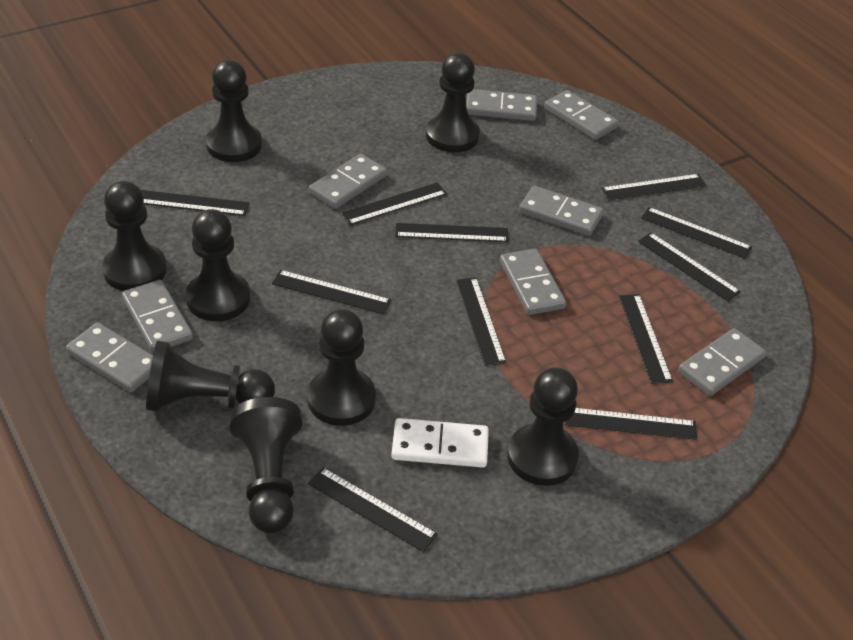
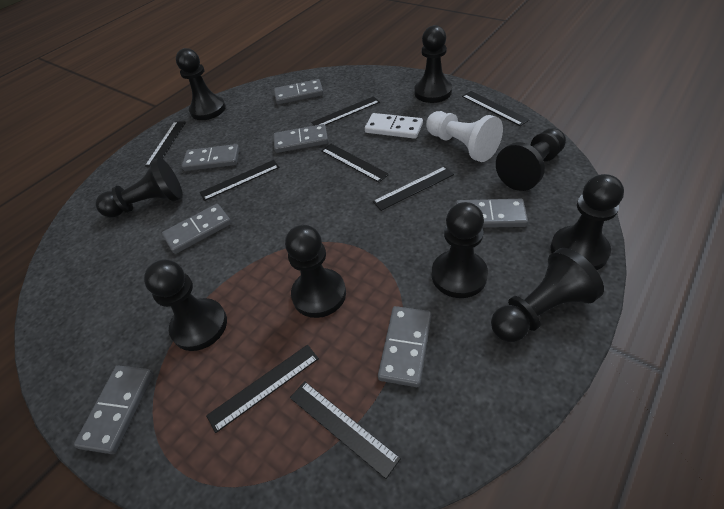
black pawn: 8 -> 9
black ruler: 11 -> 8
grey domino: 8 -> 7
white pawn: 0 -> 1

